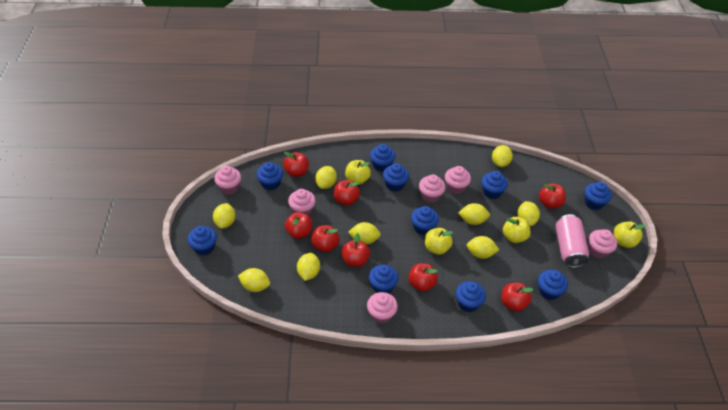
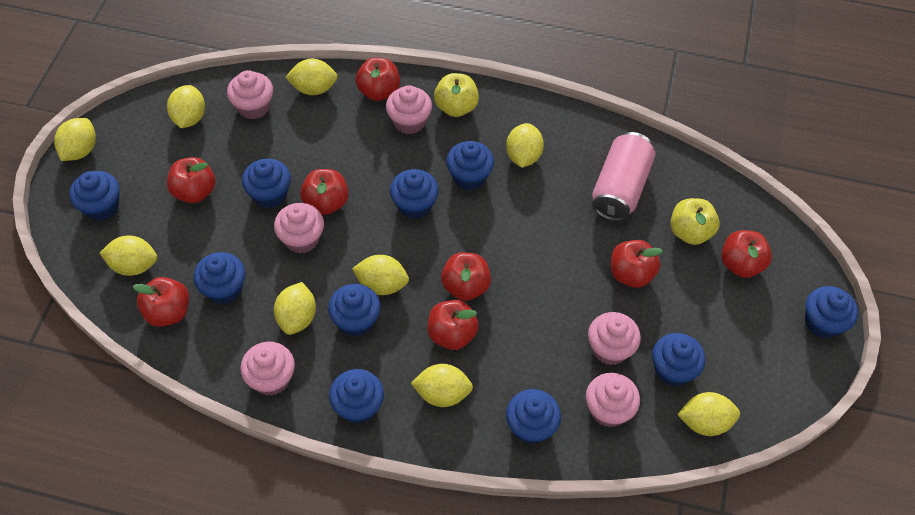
yellow apple: 4 -> 2

